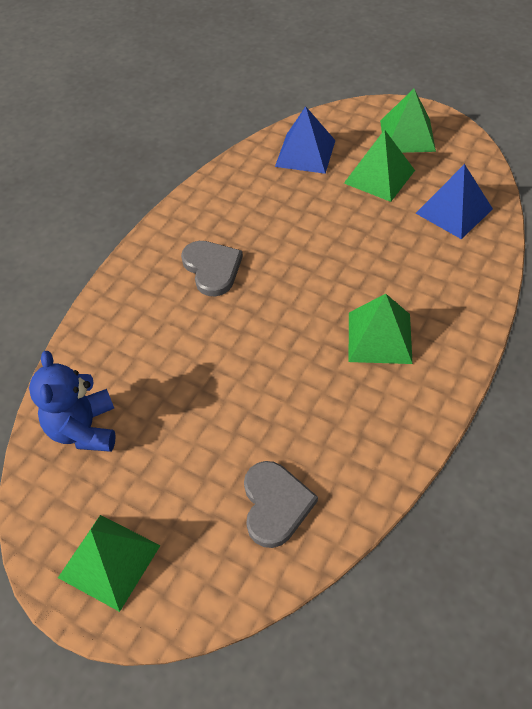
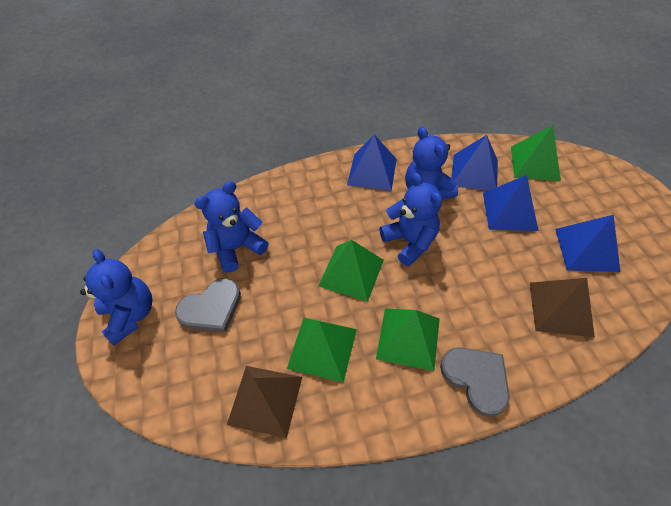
blue pyramid: 2 -> 4
blue teddy bear: 1 -> 4
brown pyramid: 0 -> 2

